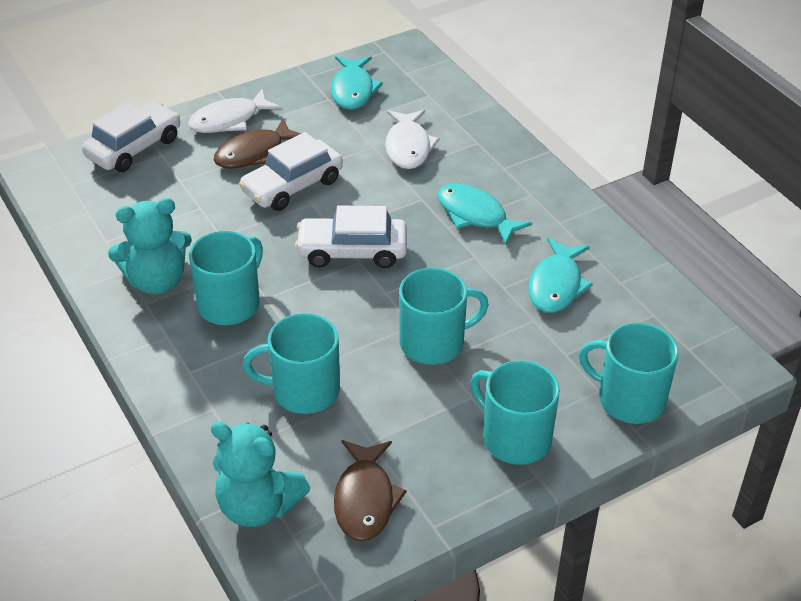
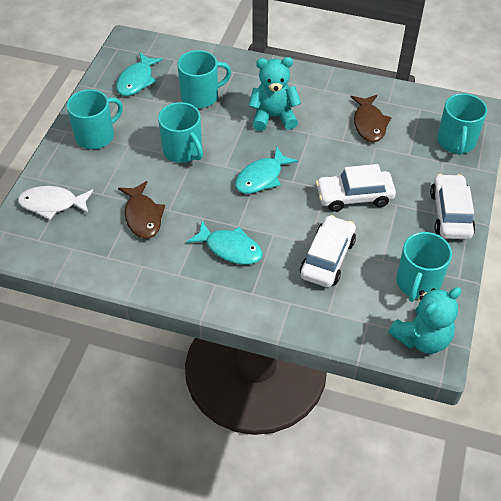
white fish: 2 -> 1

